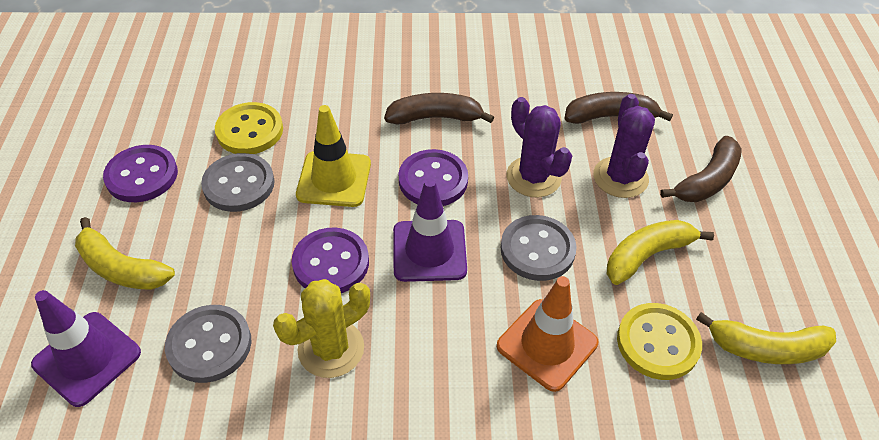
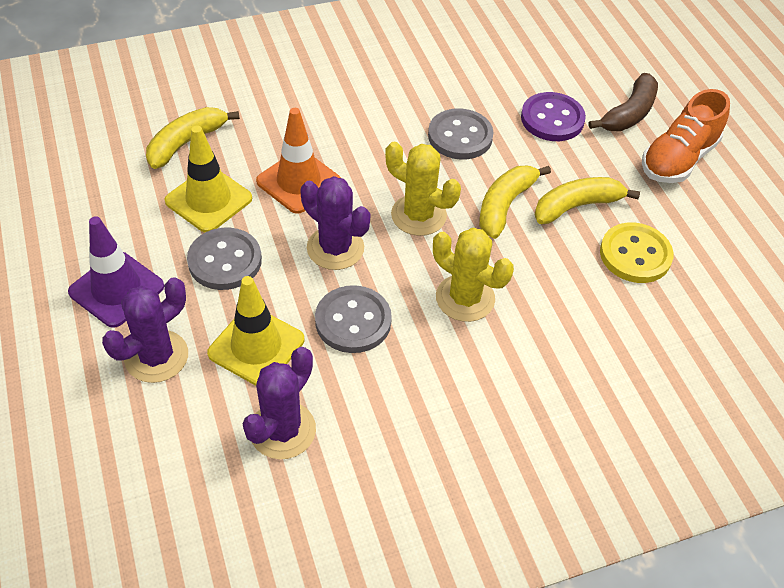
brown banana: 3 -> 1
orange shoe: 0 -> 1
purple button: 3 -> 1
purple cactus: 2 -> 3
purple traffic cone: 2 -> 1
yellow button: 2 -> 1
yellow cactus: 1 -> 2
yellow traffic cone: 1 -> 2

